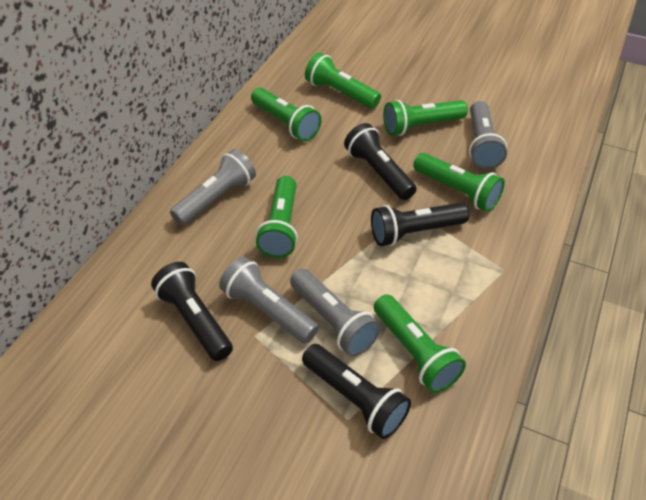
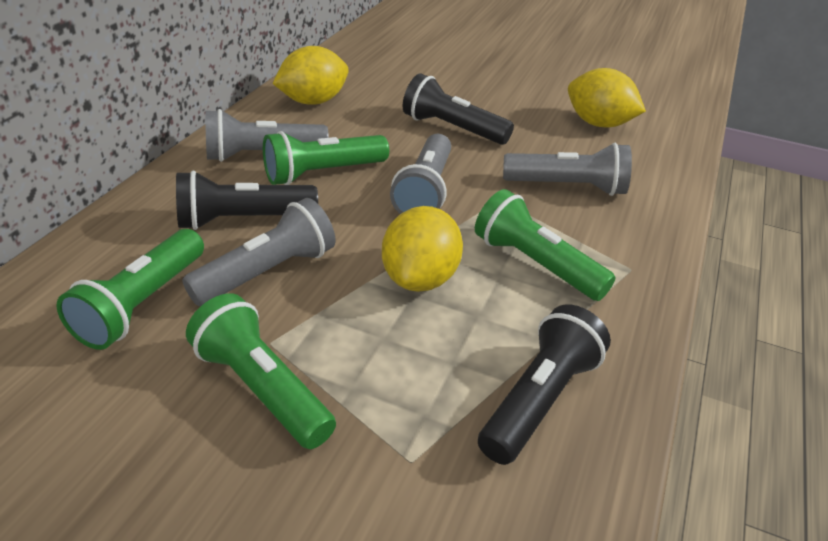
black flashlight: 4 -> 3
green flashlight: 6 -> 4
yellow lemon: 0 -> 3

